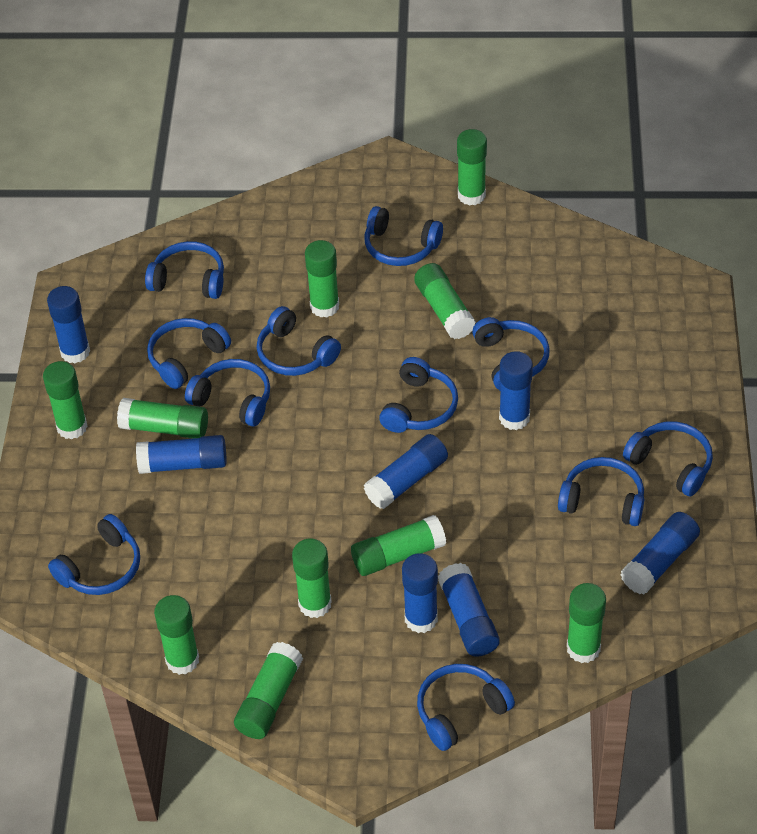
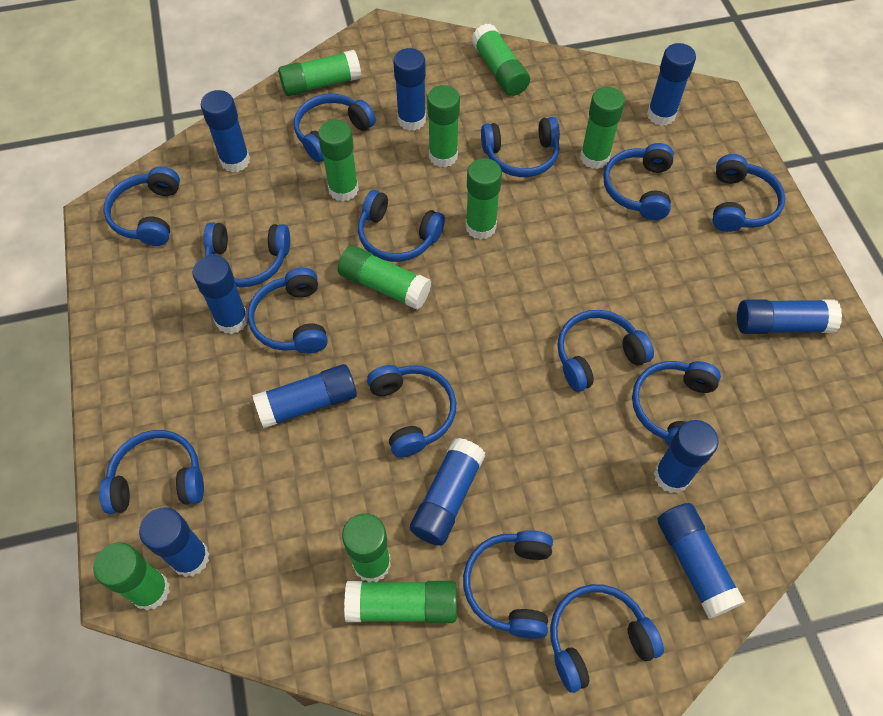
blue glue stick: 7 -> 10
blue headphones: 11 -> 14

